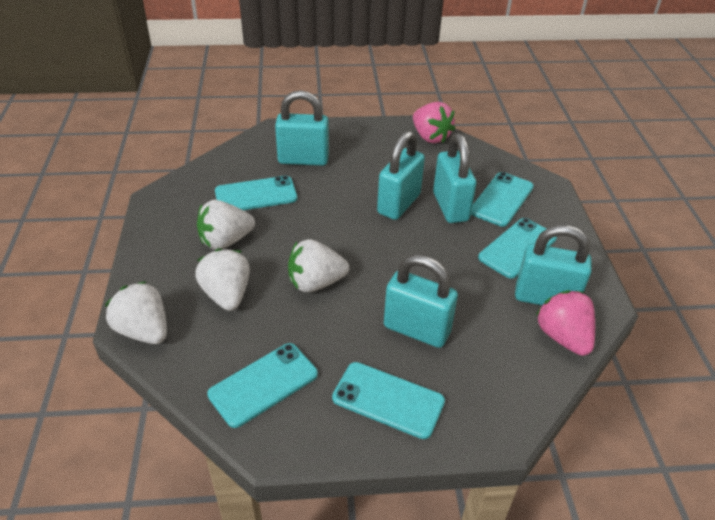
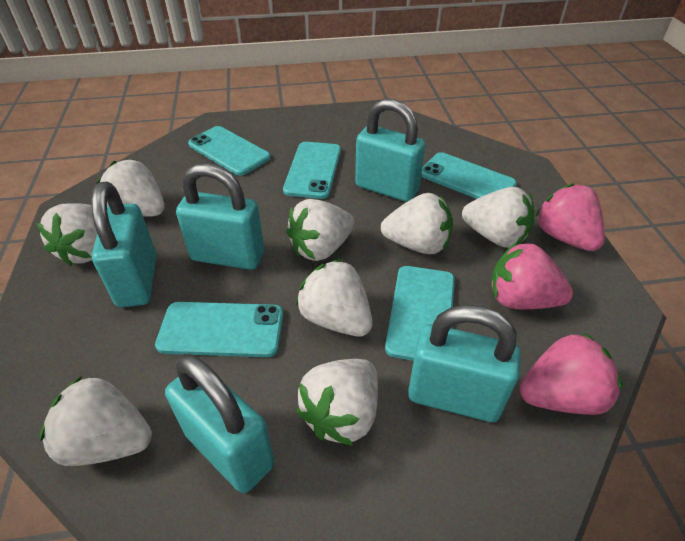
pink strawberry: 2 -> 3
white strawberry: 4 -> 8

